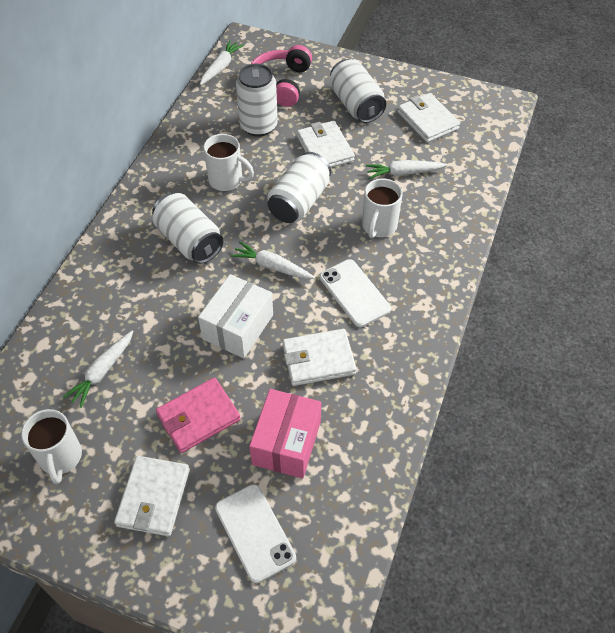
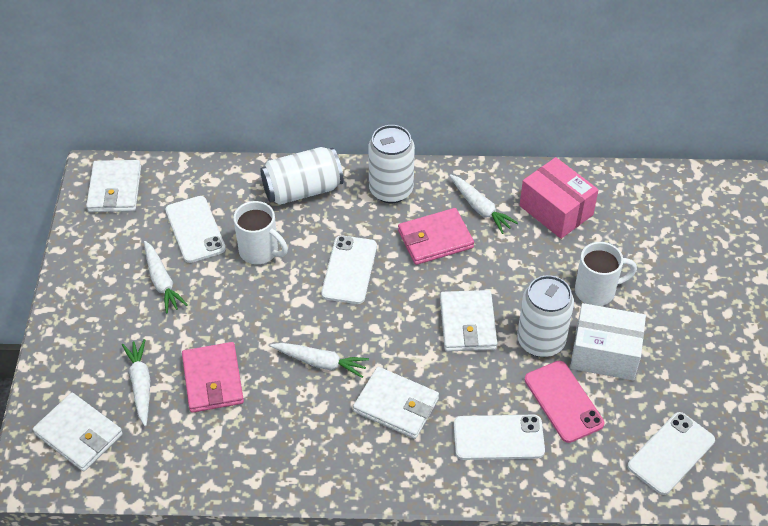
pink headphones: 1 -> 0
pink phone: 0 -> 1
pink wallet: 1 -> 2
white can: 4 -> 3
white mug: 3 -> 2
white phone: 2 -> 4

